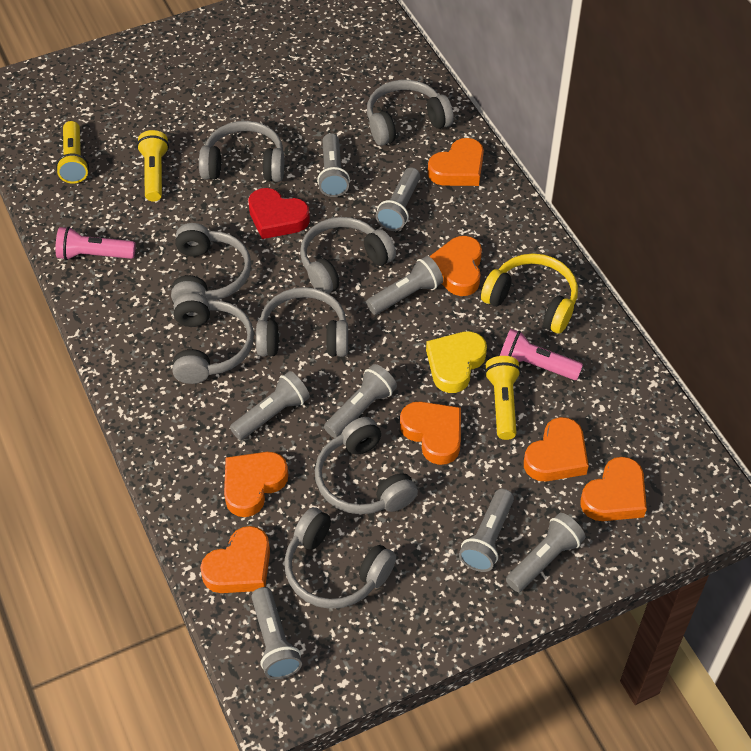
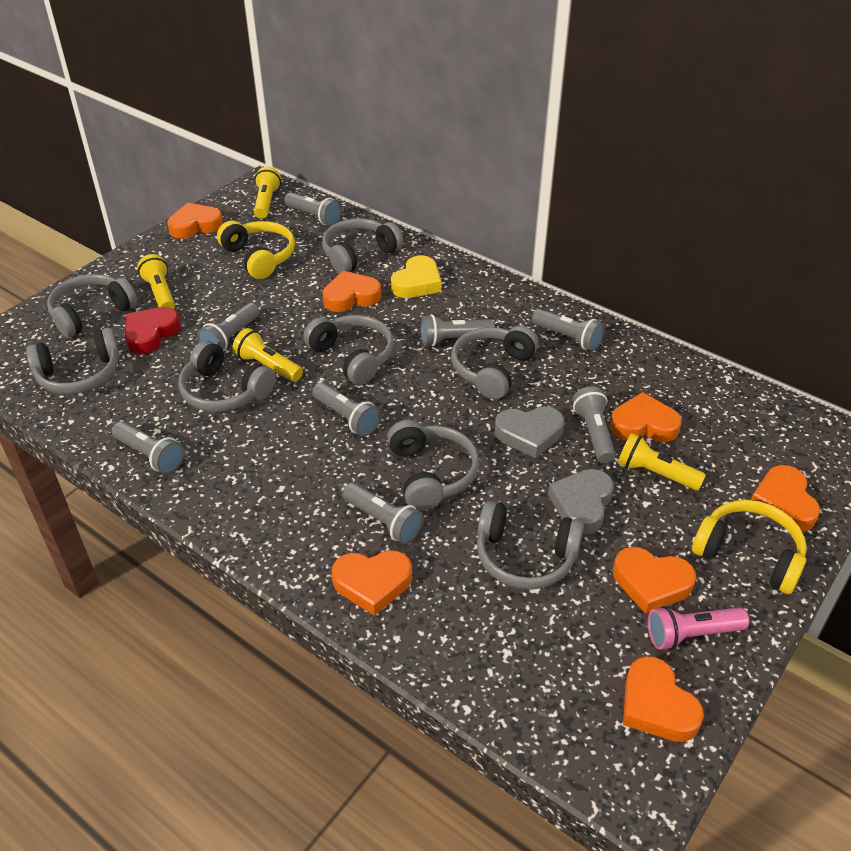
grey heart: 0 -> 2
pink flashlight: 2 -> 1
yellow flashlight: 3 -> 4
yellow headphones: 1 -> 2

